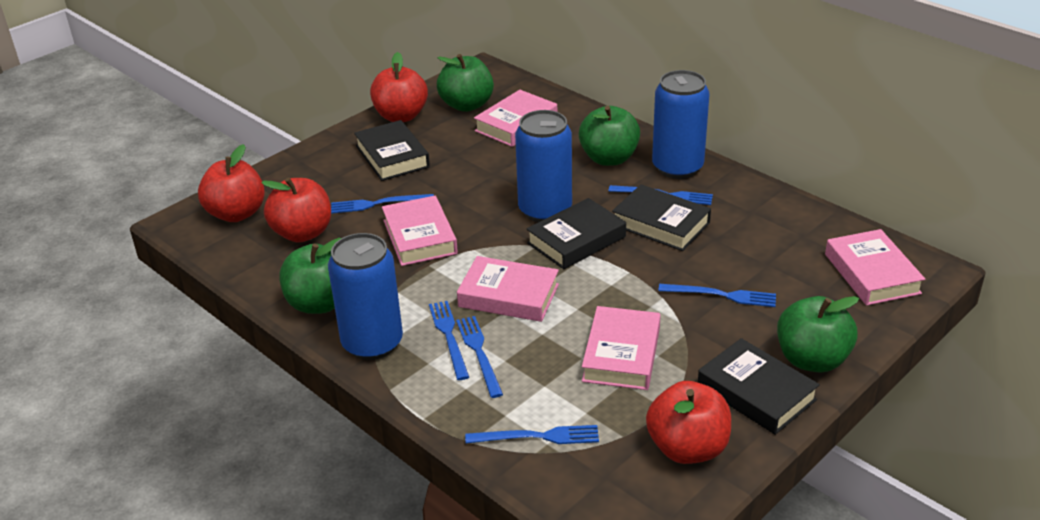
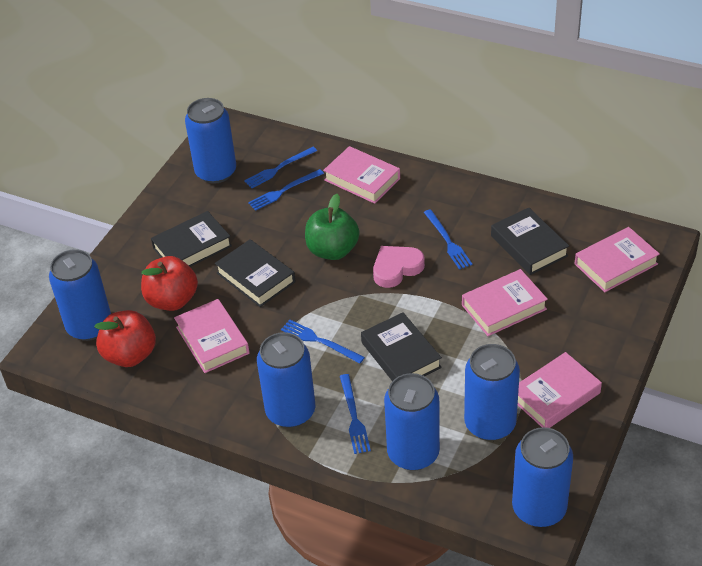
blue can: 3 -> 6
blue fork: 6 -> 5
green apple: 4 -> 1
pink heart: 0 -> 1
red apple: 4 -> 2

